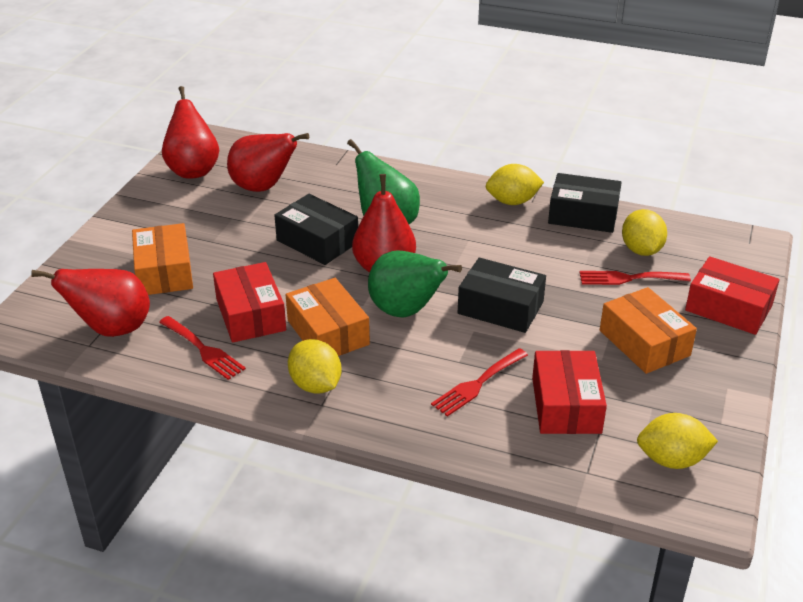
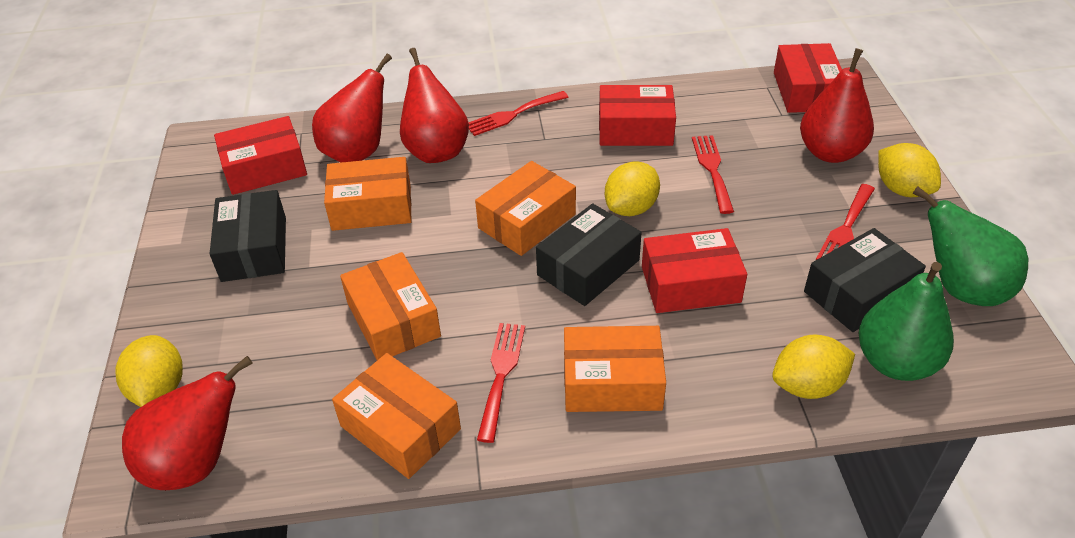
orange box: 3 -> 5
red box: 3 -> 4
red fork: 3 -> 4

